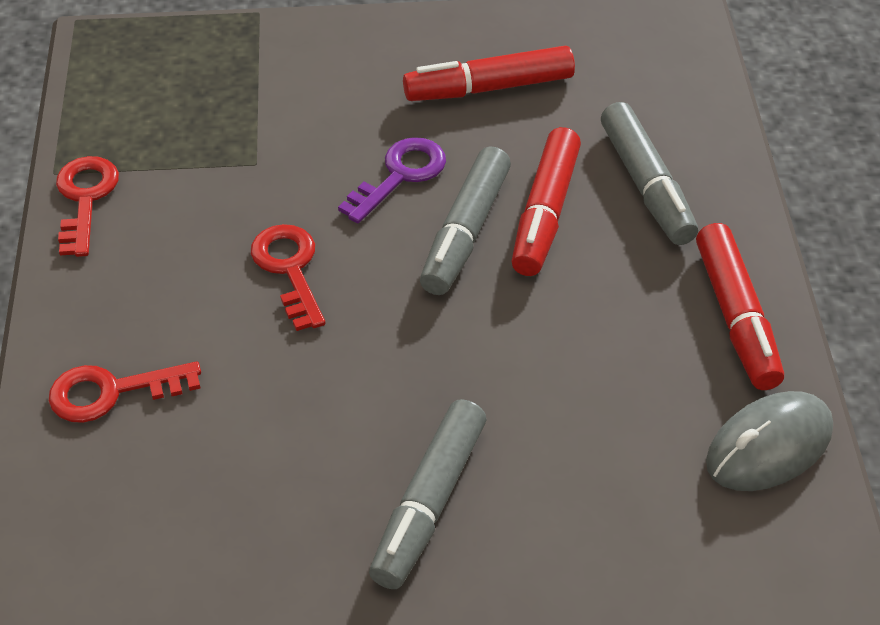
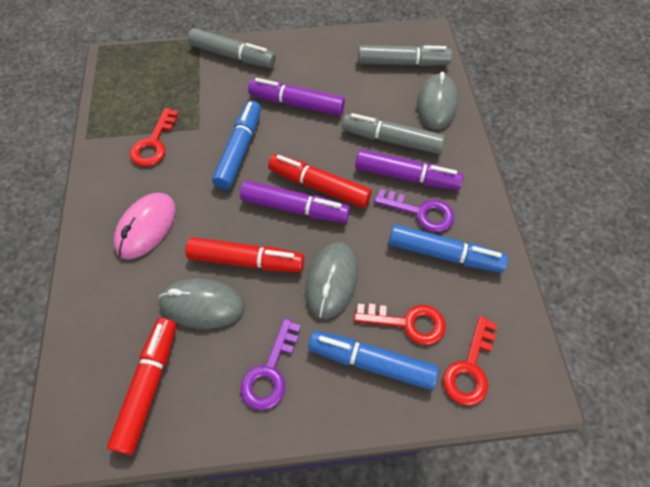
blue marker: 0 -> 3
grey mouse: 1 -> 3
pink mouse: 0 -> 1
purple key: 1 -> 2
purple marker: 0 -> 3

